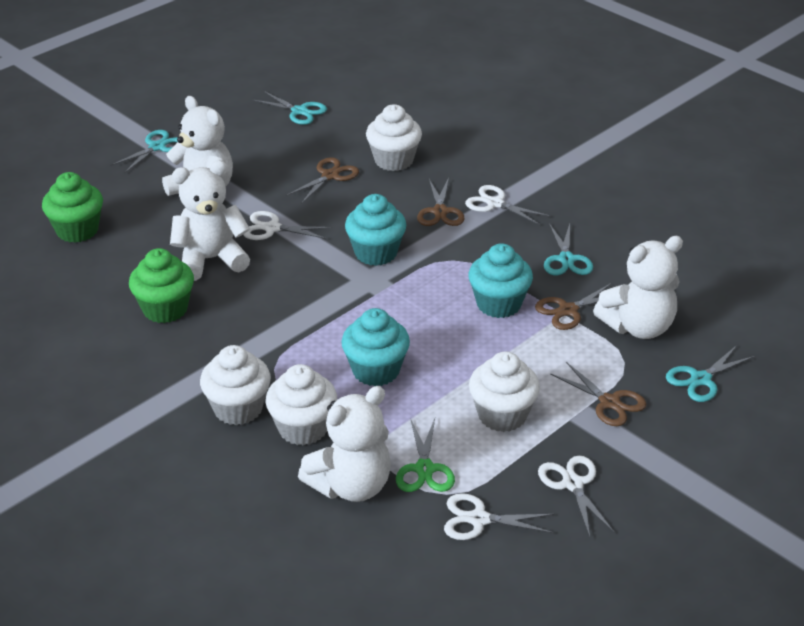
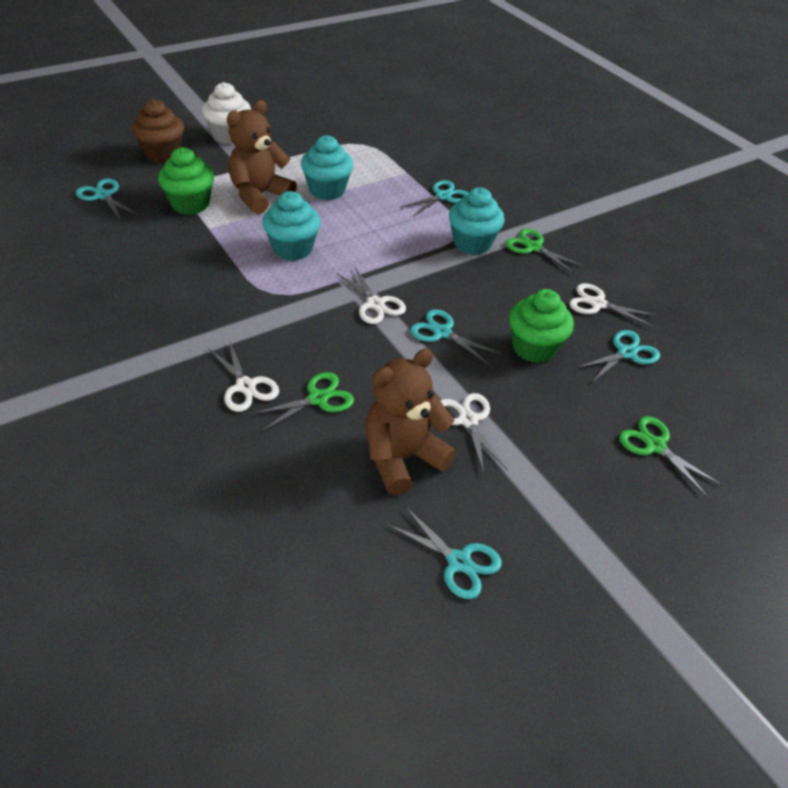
brown cupcake: 0 -> 1
brown scissors: 4 -> 0
brown teddy bear: 0 -> 2
green scissors: 1 -> 3
turquoise scissors: 4 -> 5
white cupcake: 4 -> 1
white teddy bear: 4 -> 0

